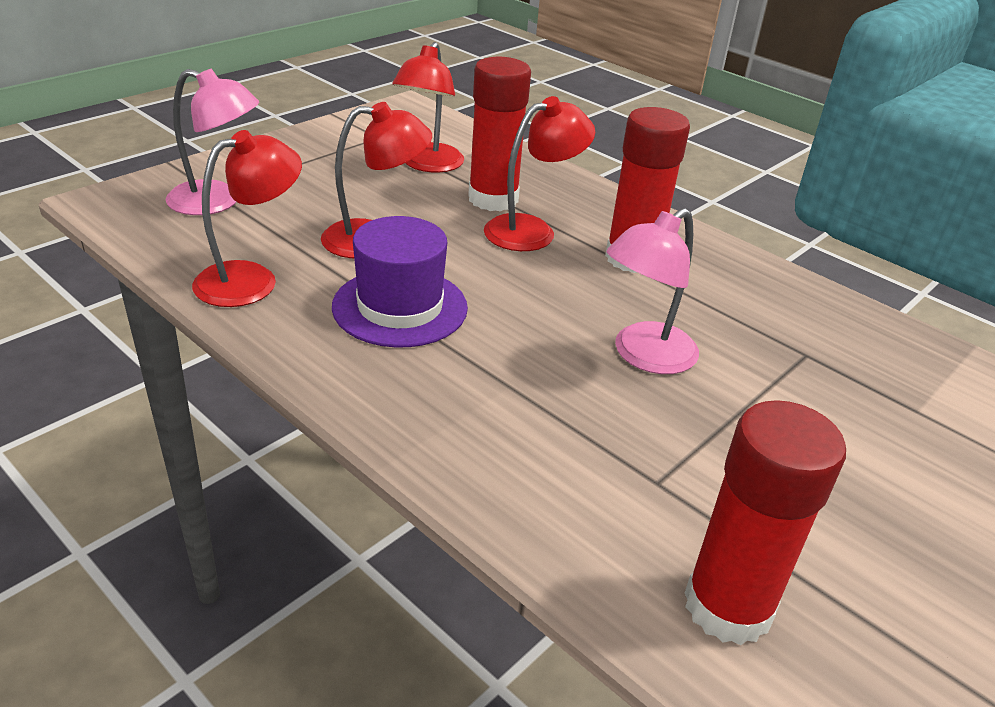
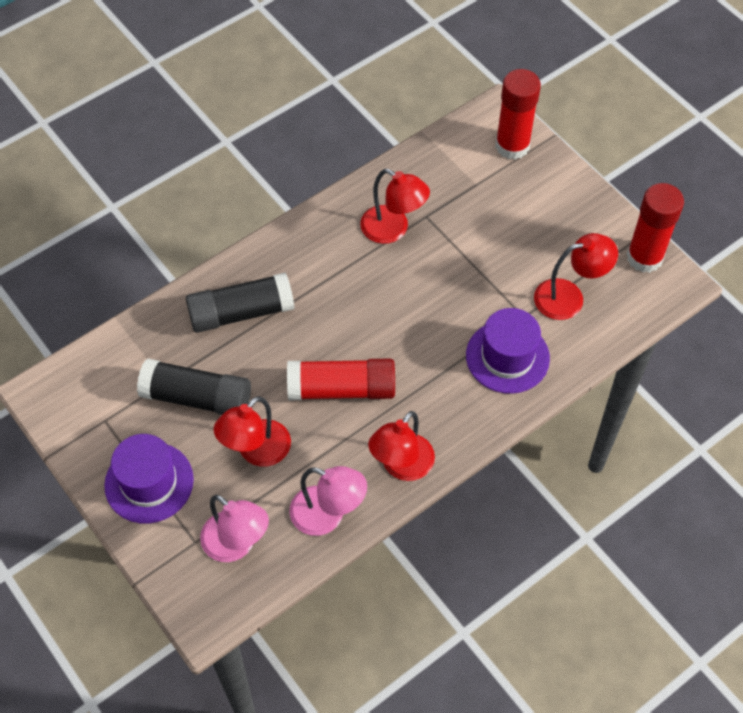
black glue stick: 0 -> 2
purple hat: 1 -> 2

